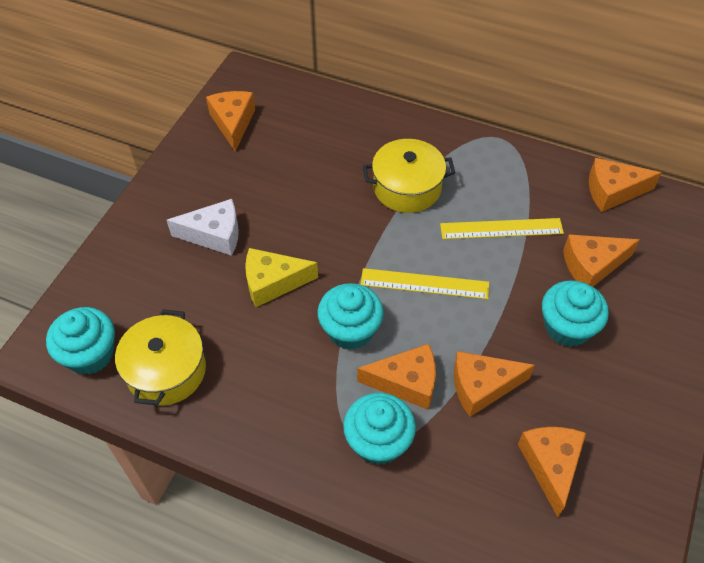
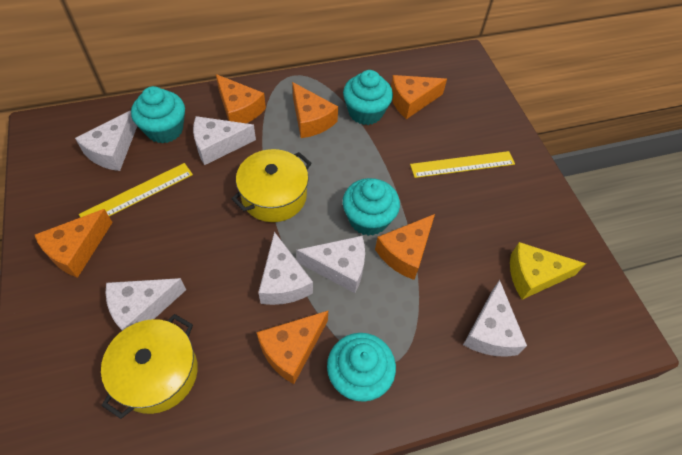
white cheese: 1 -> 6

